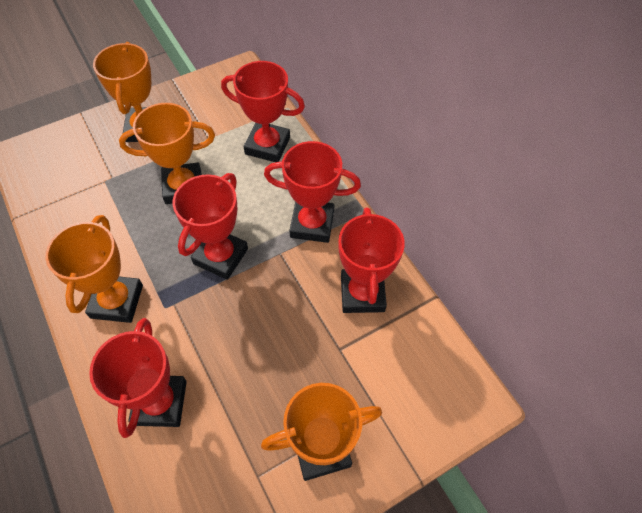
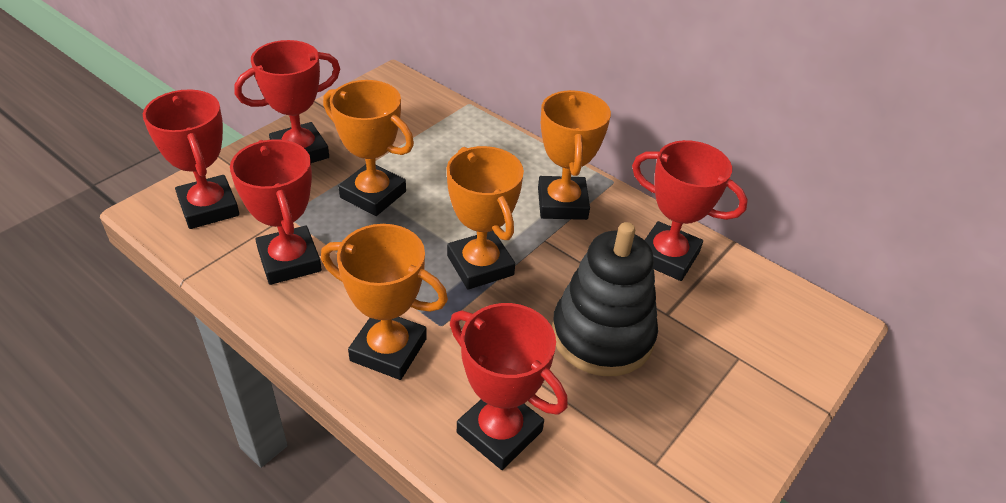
black stacking toy: 0 -> 1

